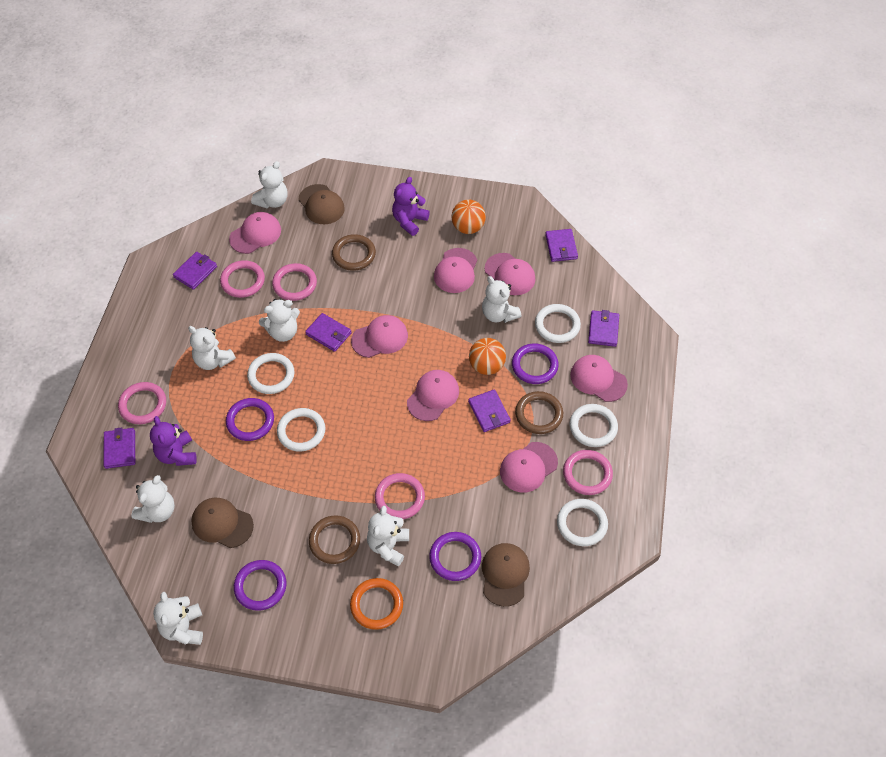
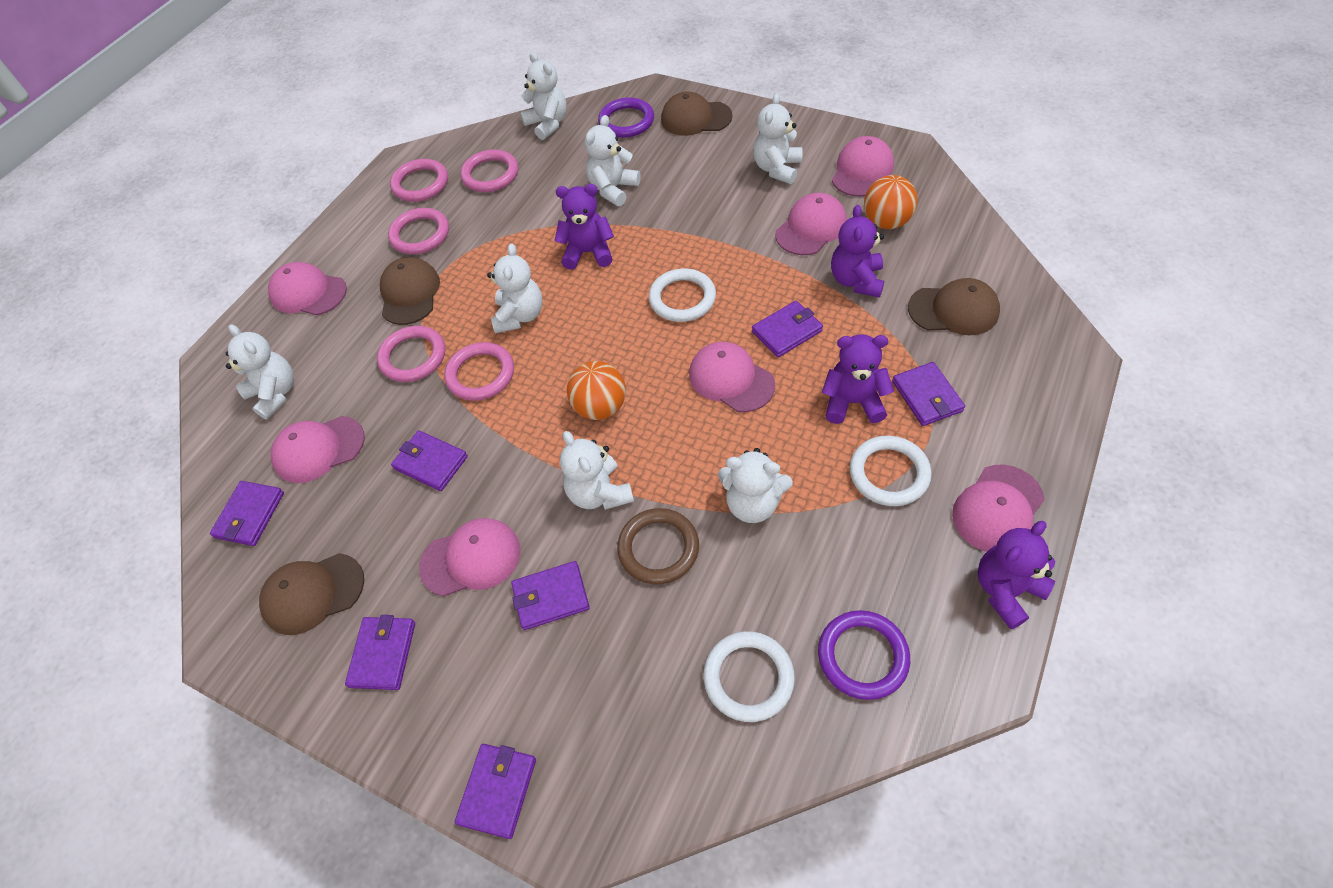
brown cap: 3 -> 4
brown ring: 3 -> 1
orange ring: 1 -> 0
purple ring: 4 -> 2
purple teddy bear: 2 -> 4
purple wallet: 6 -> 7
white ring: 5 -> 3

